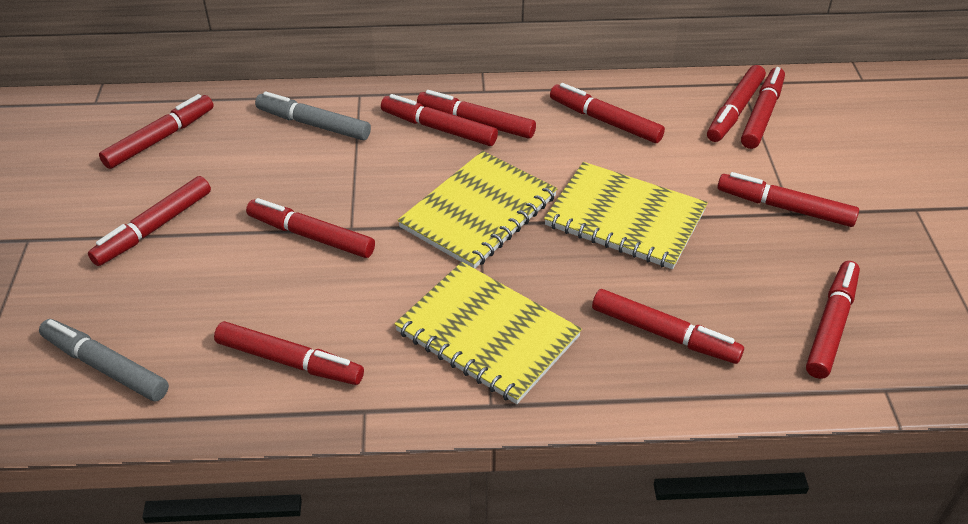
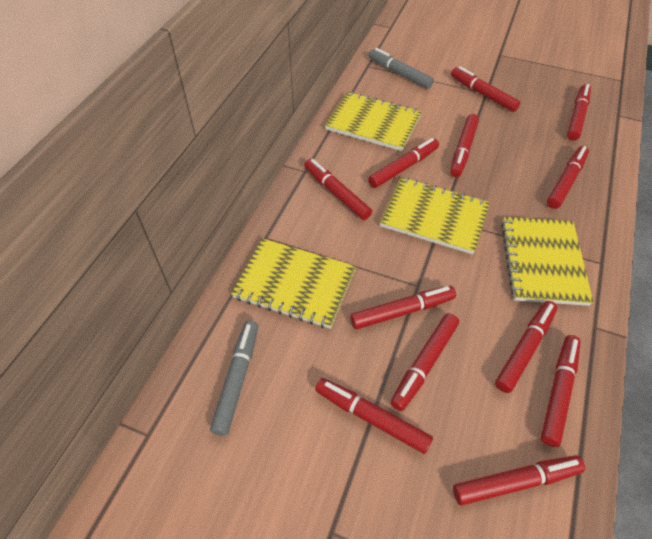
yellow notebook: 3 -> 4

